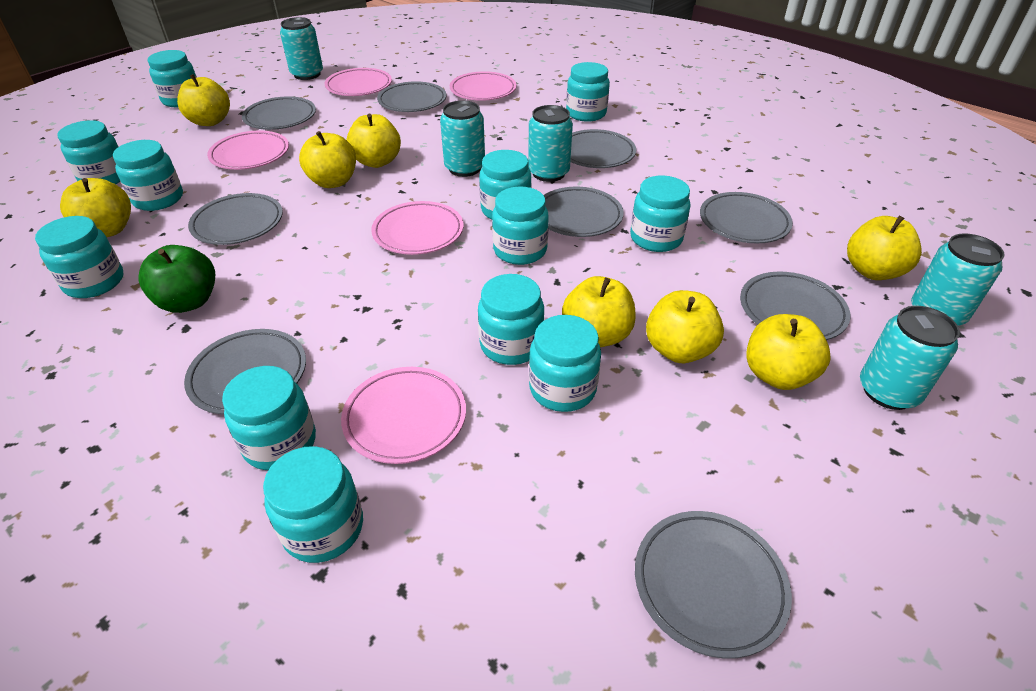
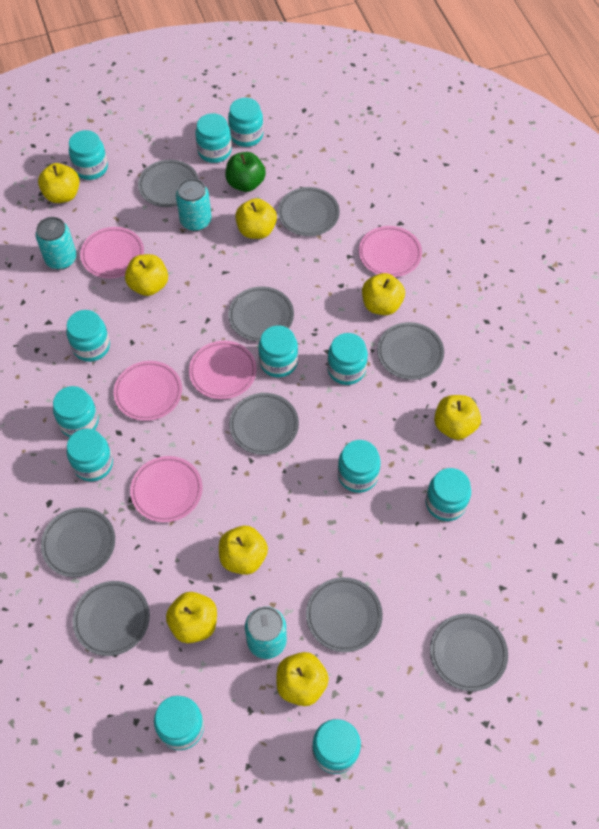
turquoise can: 5 -> 3

